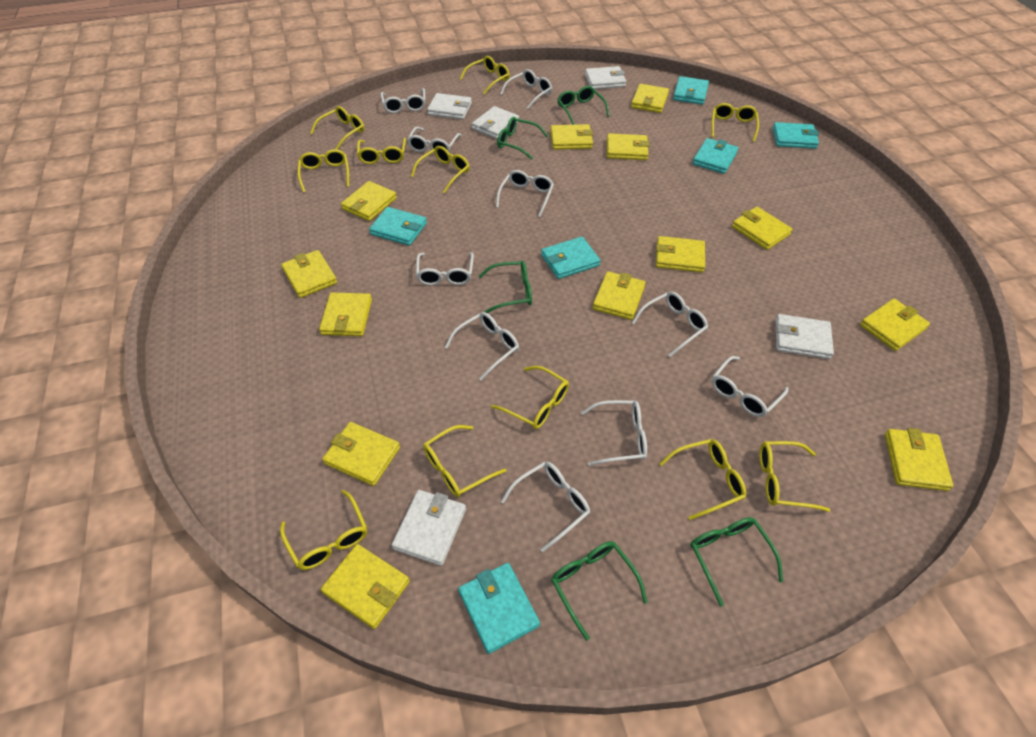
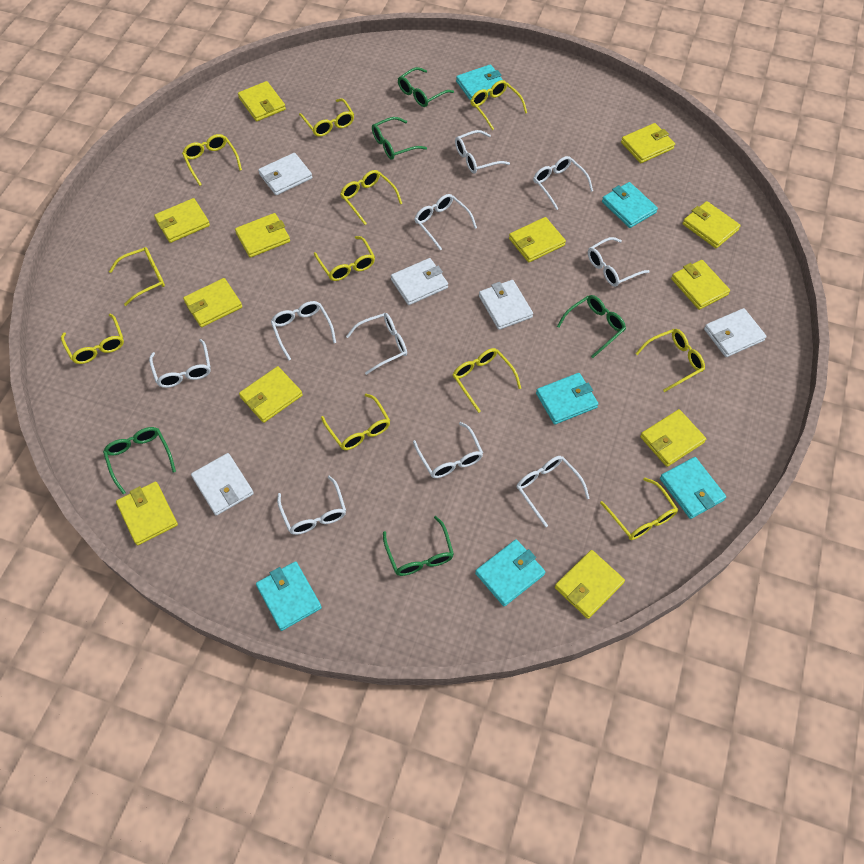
yellow wallet: 13 -> 12

